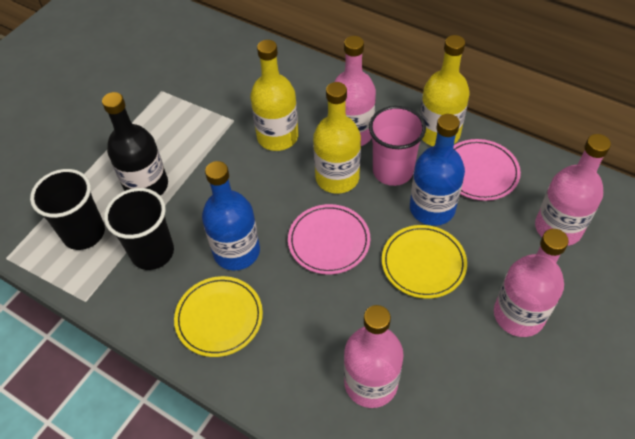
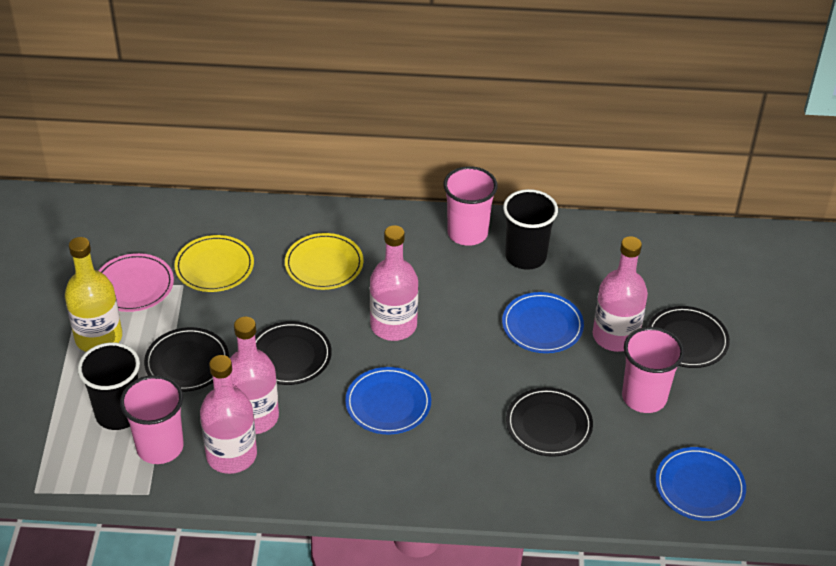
black bottle: 1 -> 0
black plate: 0 -> 4
blue bottle: 2 -> 0
blue plate: 0 -> 3
pink cup: 1 -> 3
pink plate: 2 -> 1
yellow bottle: 3 -> 1

